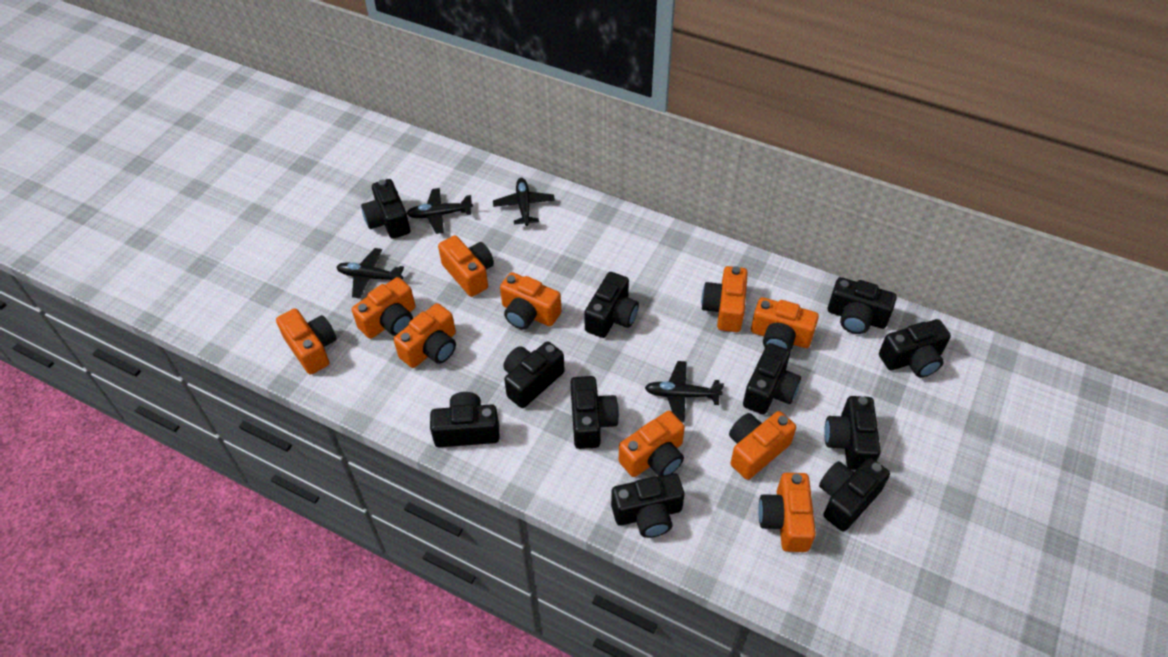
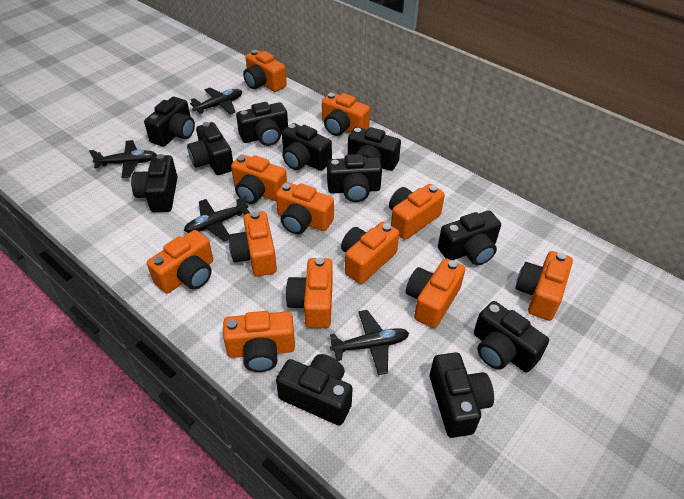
orange camera: 10 -> 12

